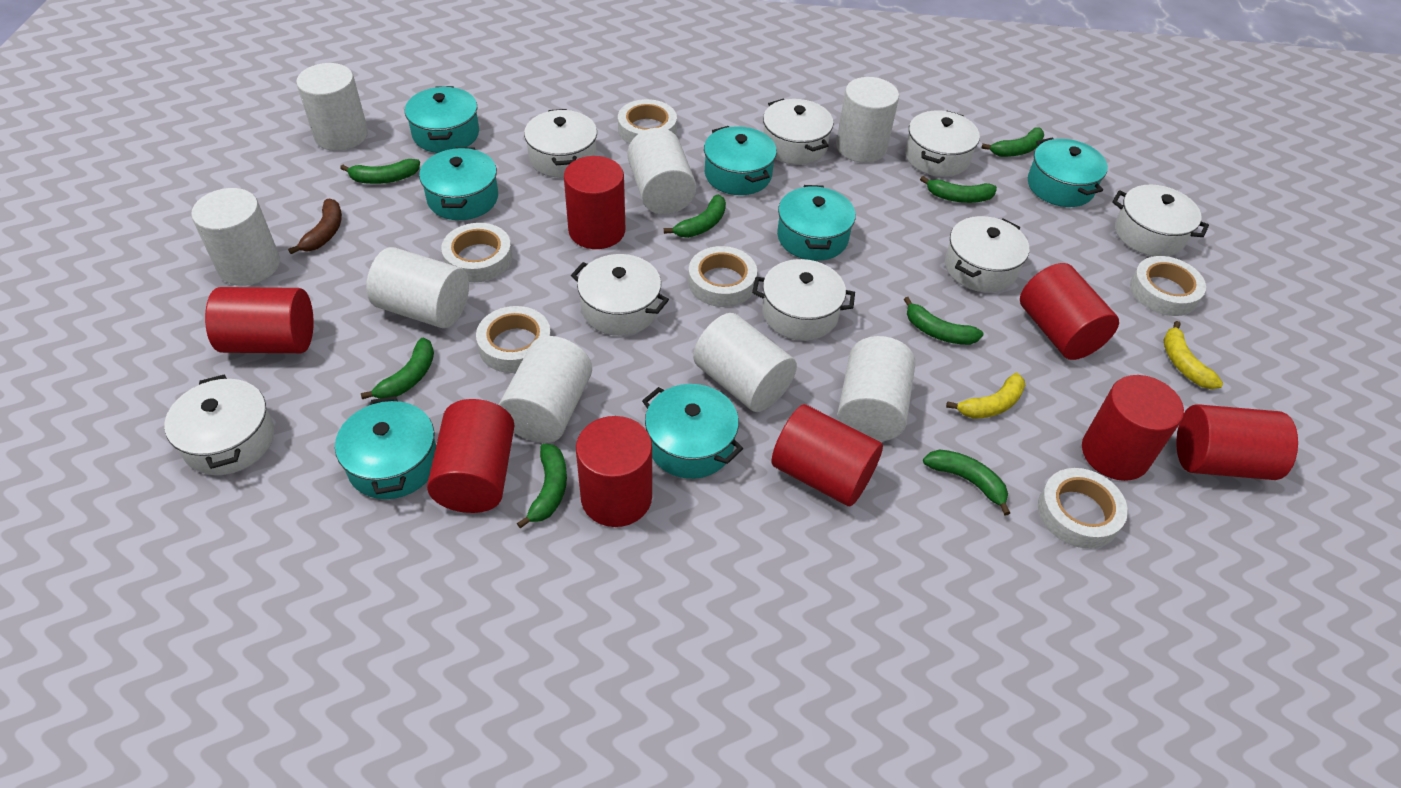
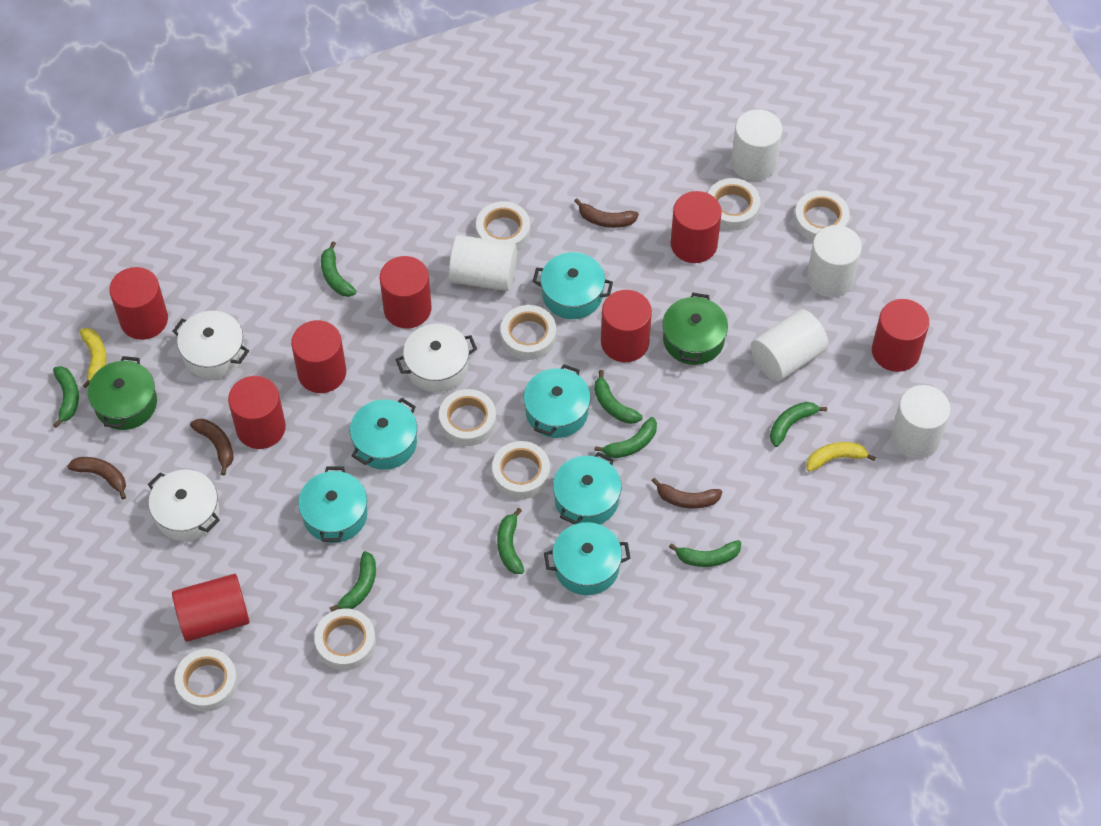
brown banana: 1 -> 4
green pot: 0 -> 2
turquoise pot: 7 -> 6
white cylinder: 8 -> 5
white pot: 8 -> 3
white tape: 6 -> 8

